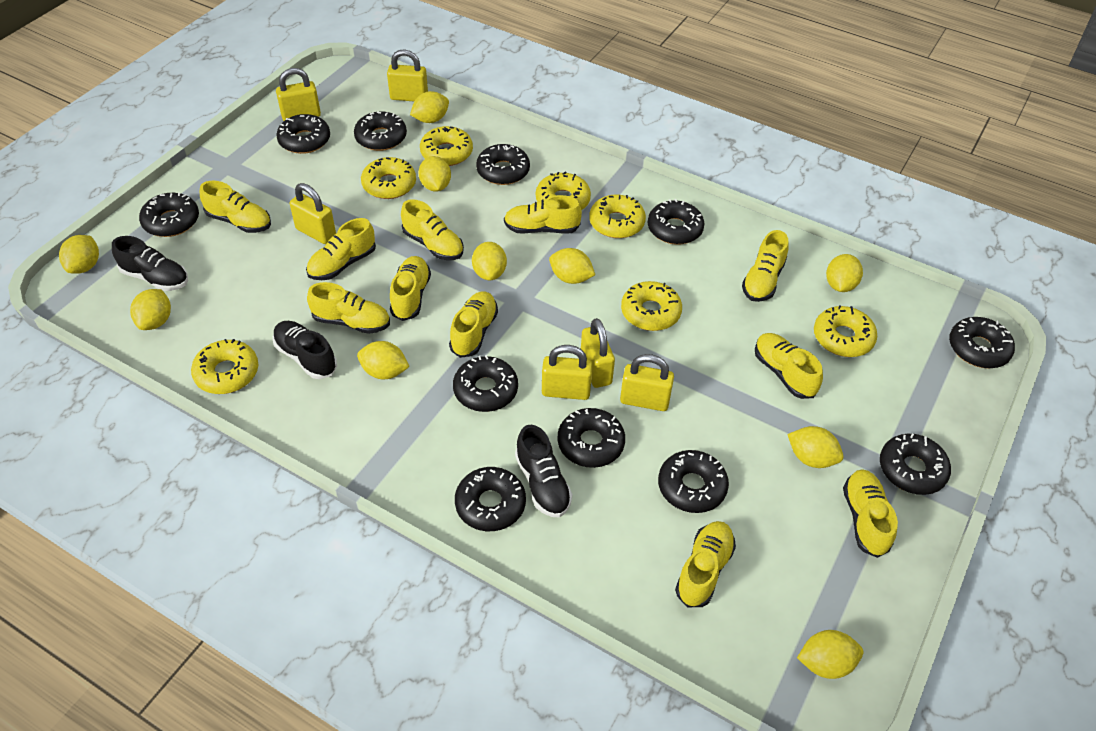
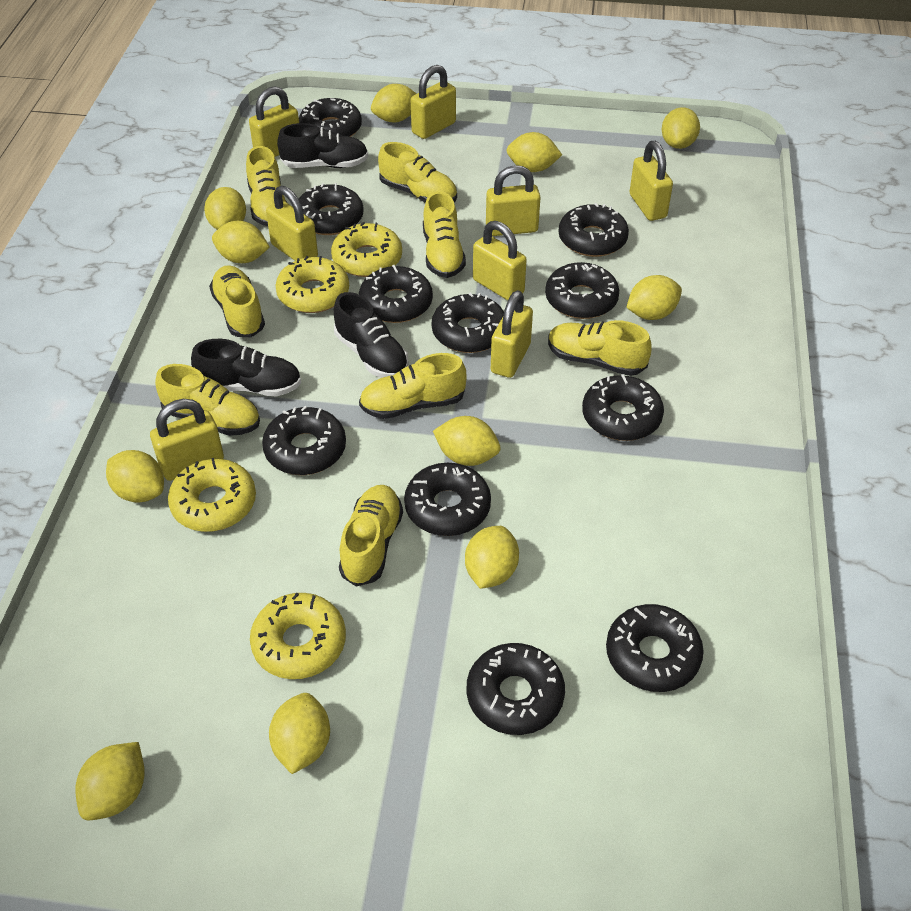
yellow donut: 7 -> 4
yellow lemon: 10 -> 11
yellow padlock: 6 -> 8
yellow shoe: 11 -> 8

